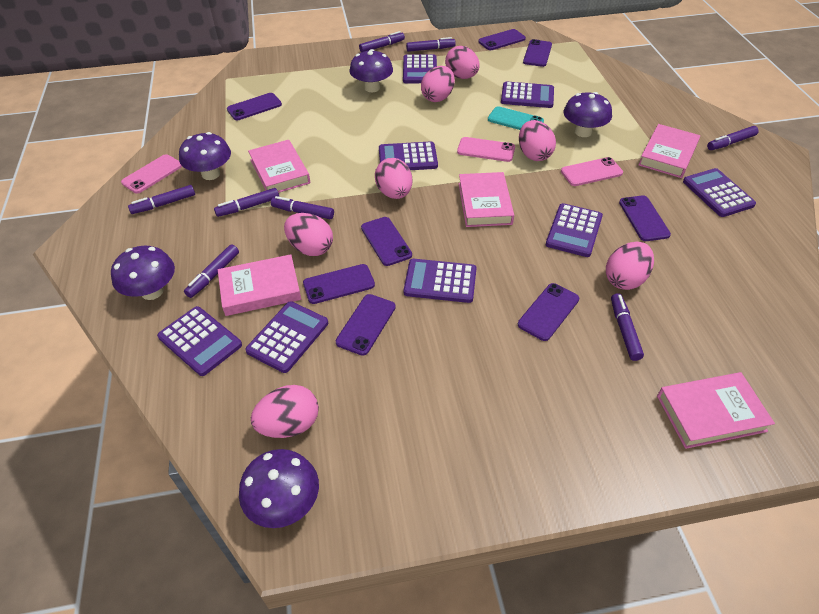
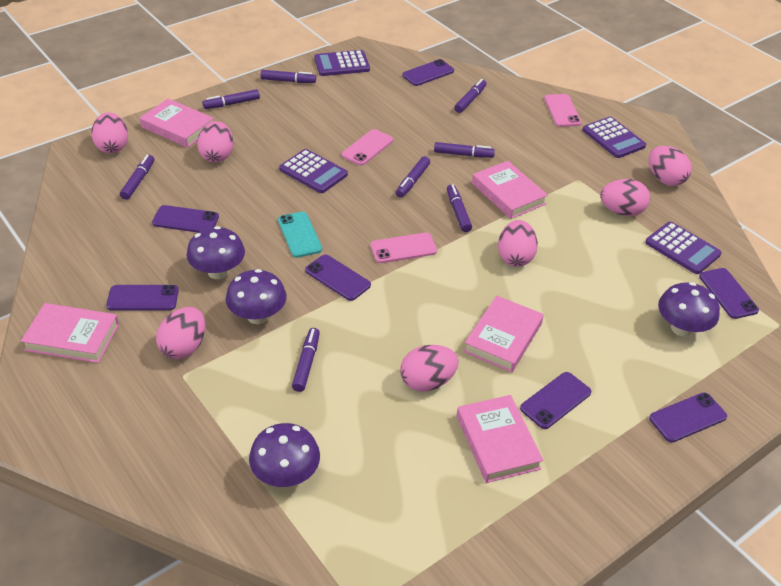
purple calculator: 8 -> 4
purple mushroom: 5 -> 4
purple phone: 8 -> 7

